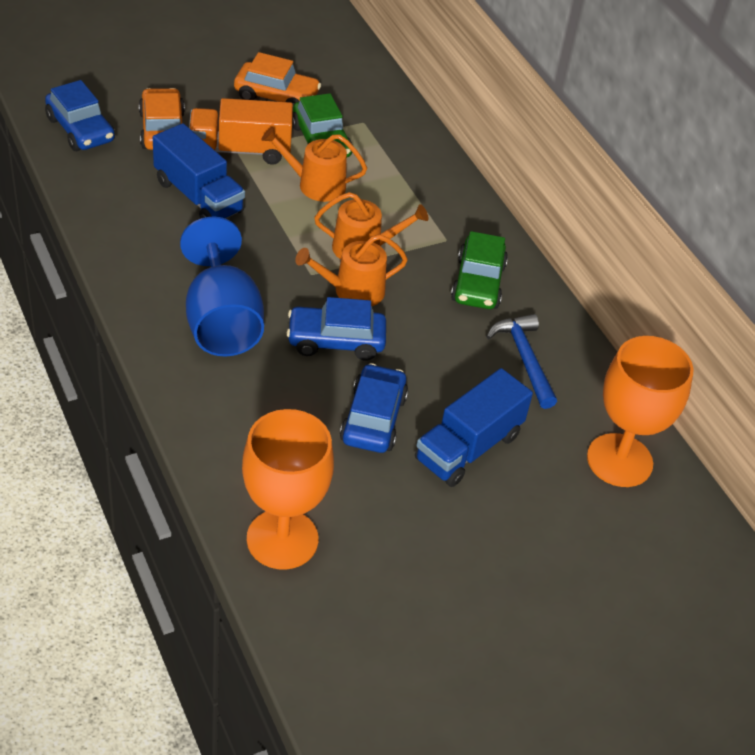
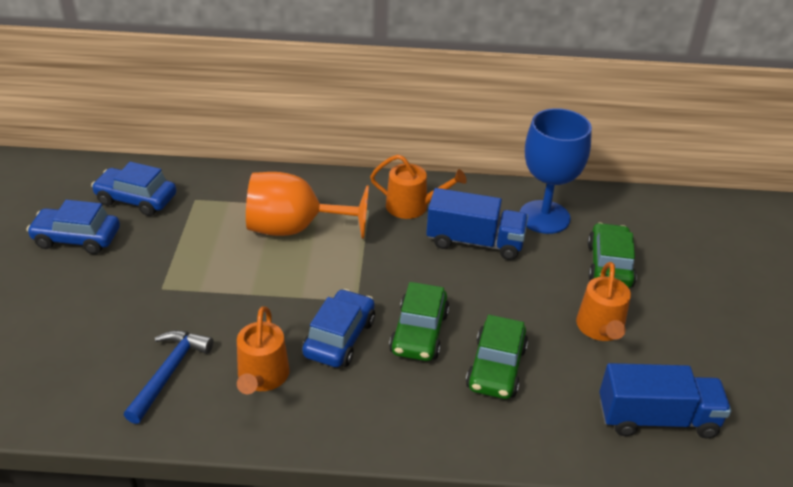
green car: 2 -> 3
orange car: 2 -> 0
orange goblet: 2 -> 1
orange truck: 1 -> 0

